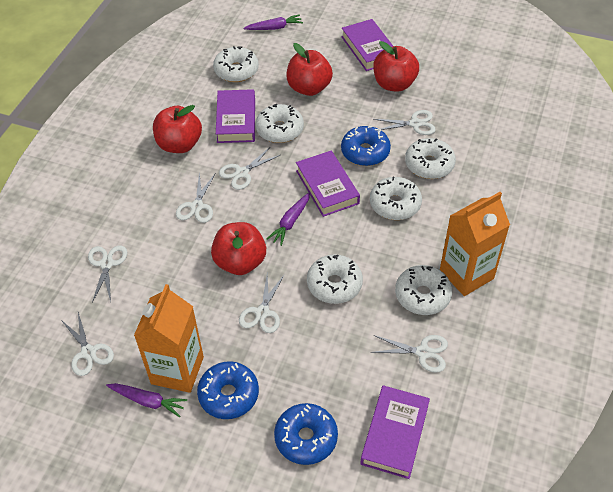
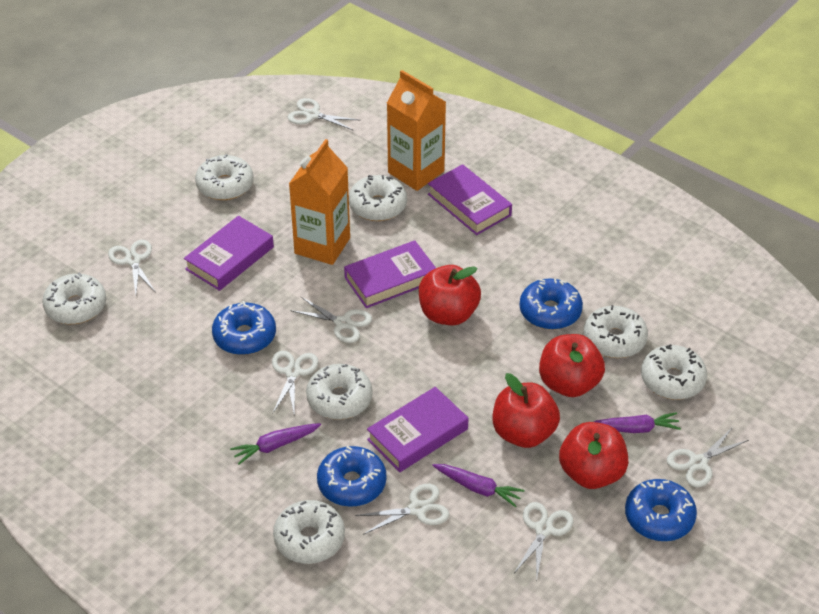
blue donut: 3 -> 4
white donut: 6 -> 7

